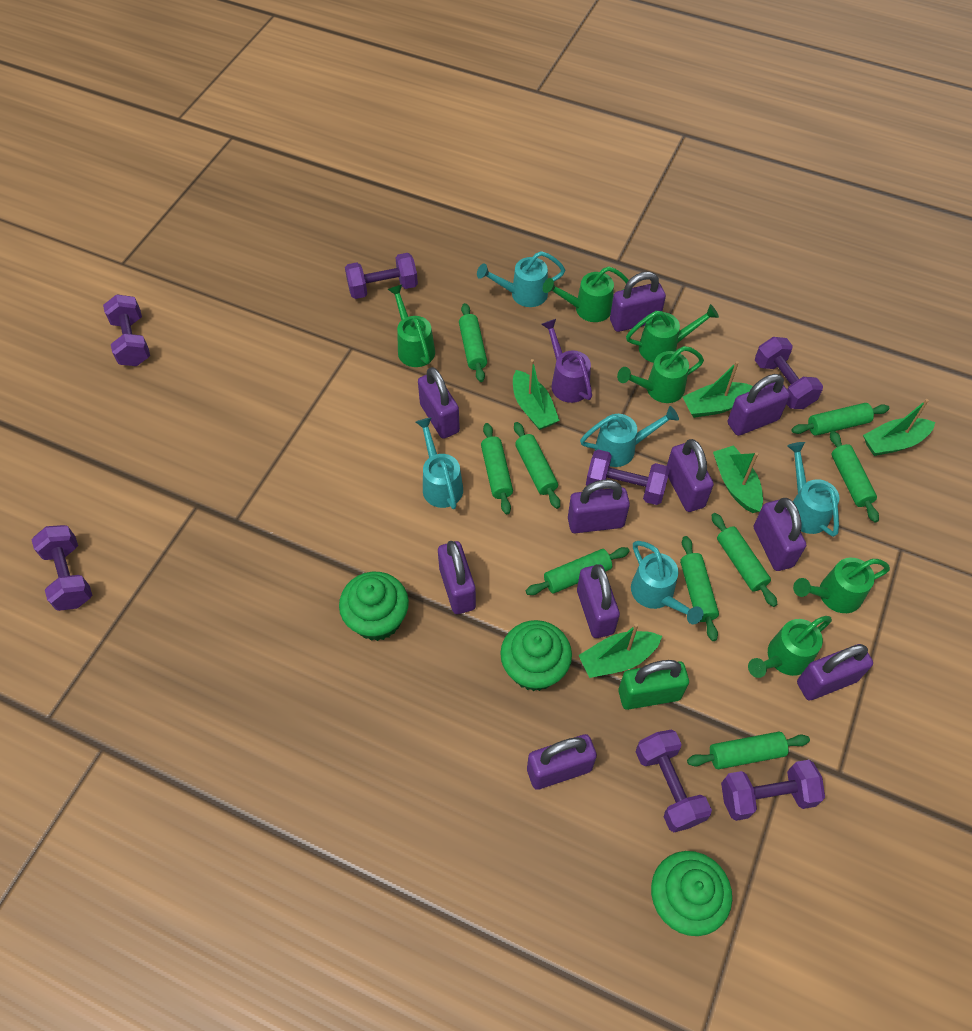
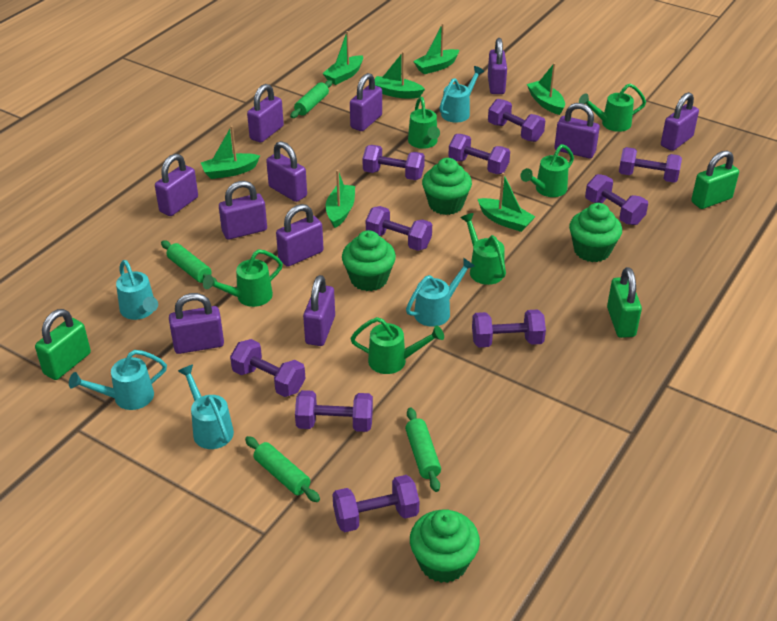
green boat: 5 -> 7
green cupcake: 3 -> 4
green padlock: 1 -> 3
green rolling pin: 9 -> 4
purple dumbbell: 7 -> 10
purple padlock: 10 -> 11
purple watering can: 1 -> 0

